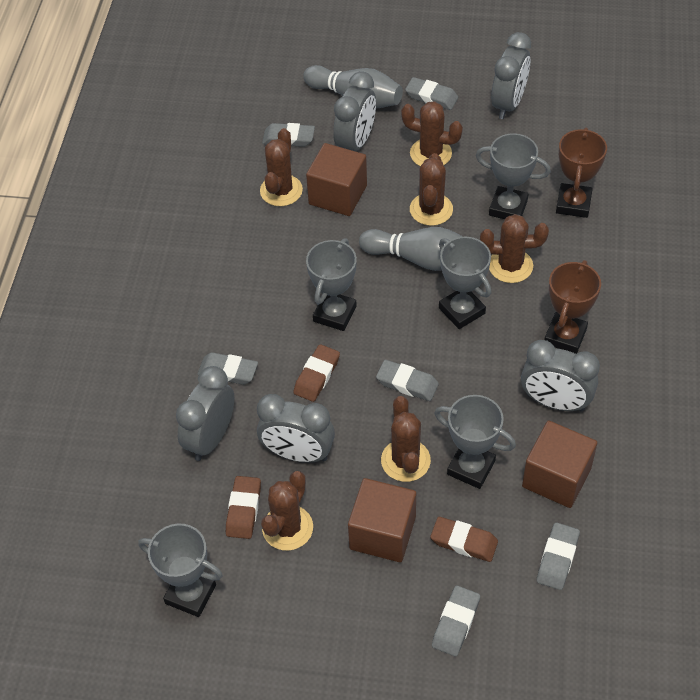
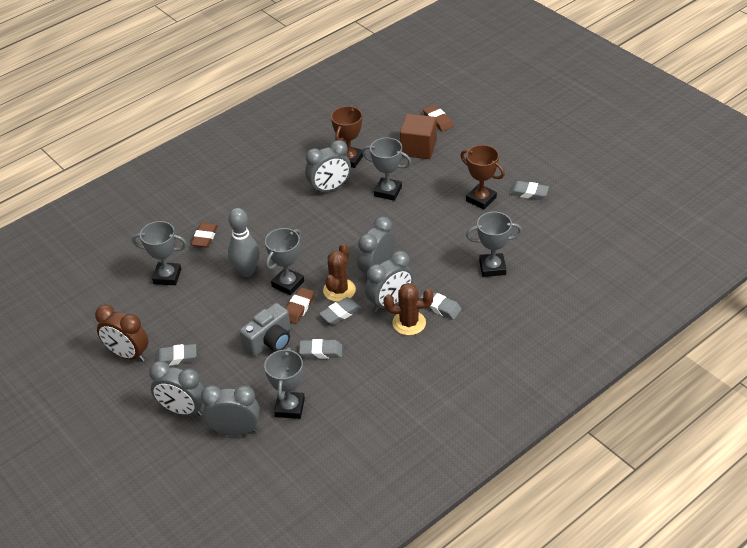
brown cactus: 6 -> 2
brown clock: 0 -> 1
brown cube: 3 -> 1
grey bowling pin: 2 -> 1
grey camera: 0 -> 1
grey eraser: 6 -> 5

